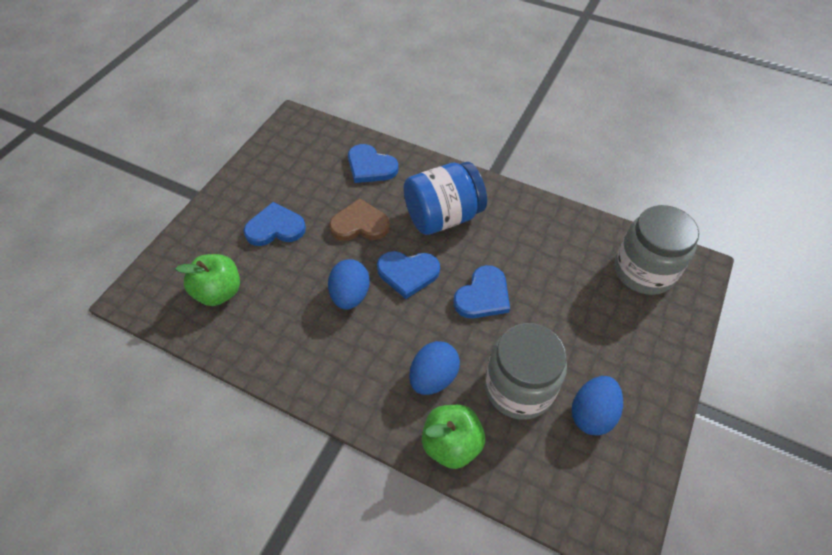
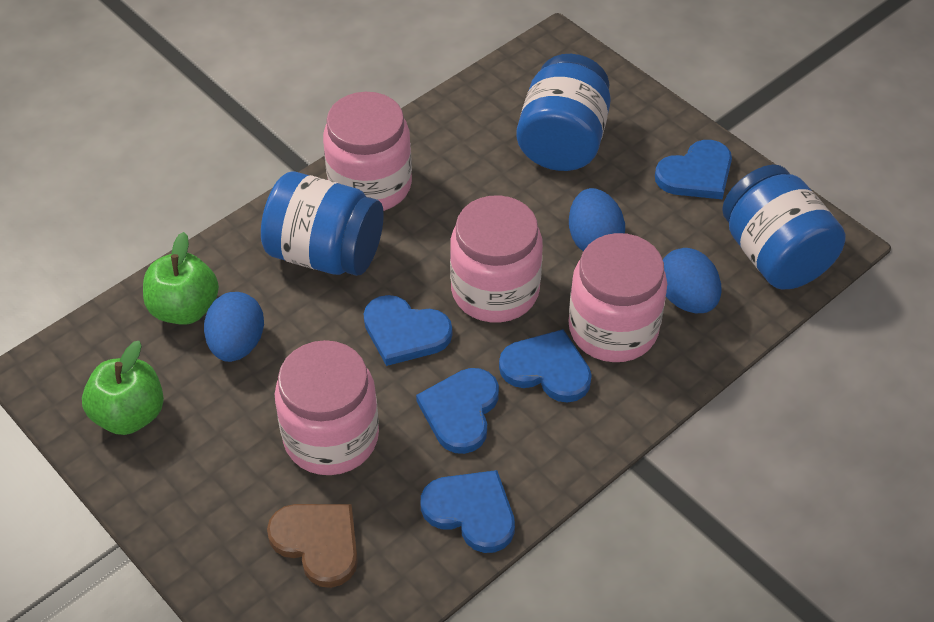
blue heart: 4 -> 5
blue jar: 1 -> 3
grey jar: 2 -> 0
pink jar: 0 -> 4

